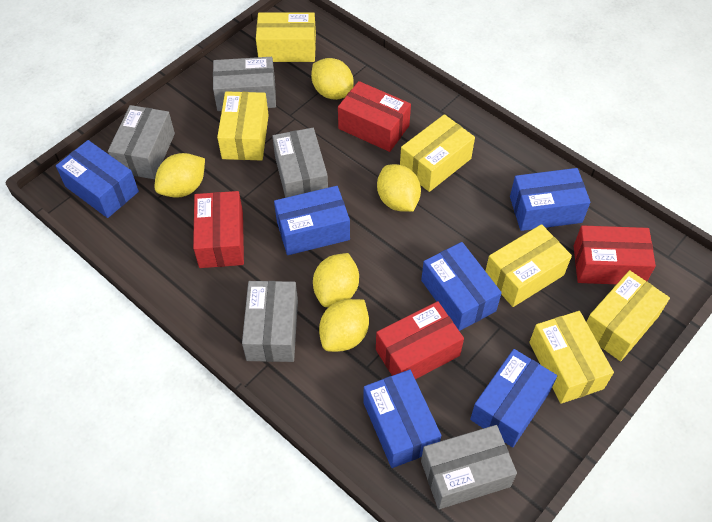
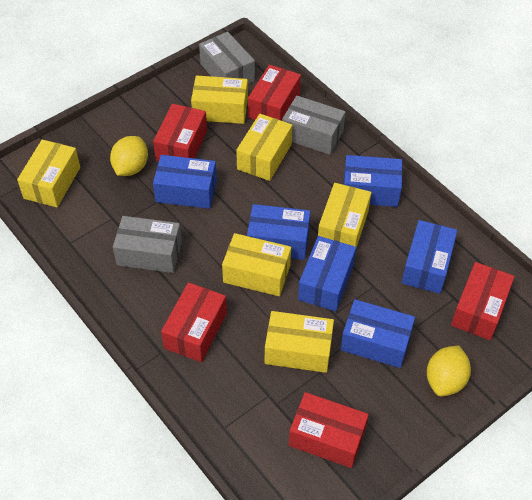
grey box: 5 -> 3
red box: 4 -> 5
yellow lemon: 5 -> 2

